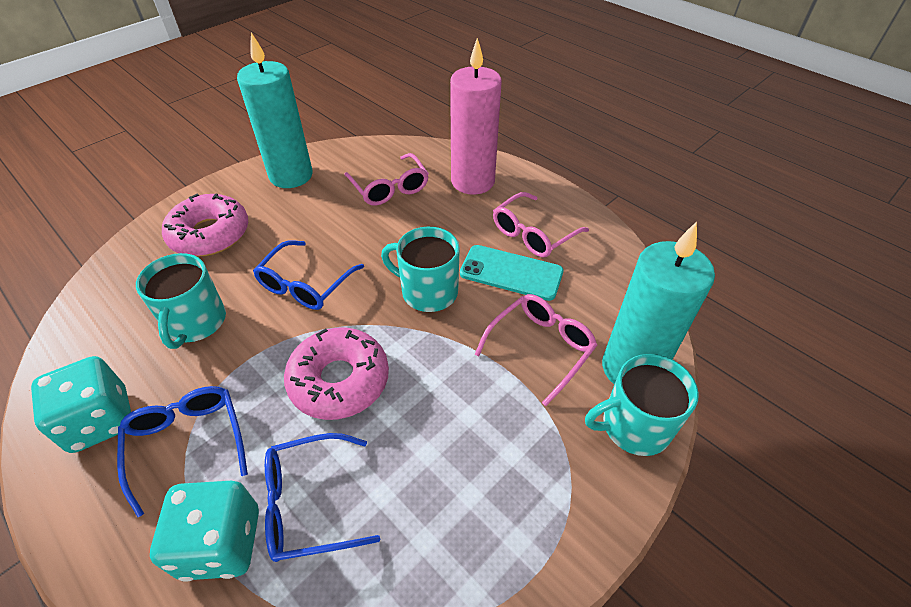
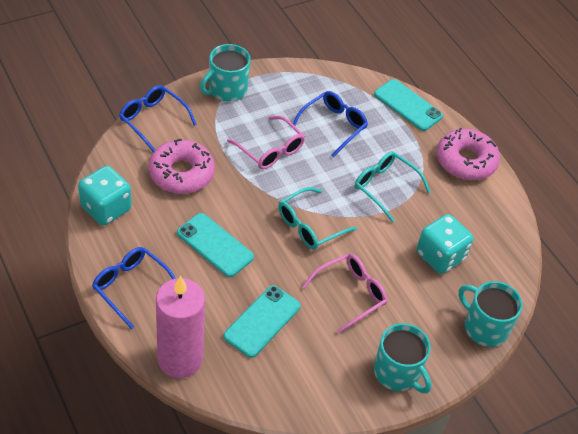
pink glasses: 3 -> 2
turquoise candle: 2 -> 0
turquoise glasses: 0 -> 2
turquoise phone: 1 -> 3

